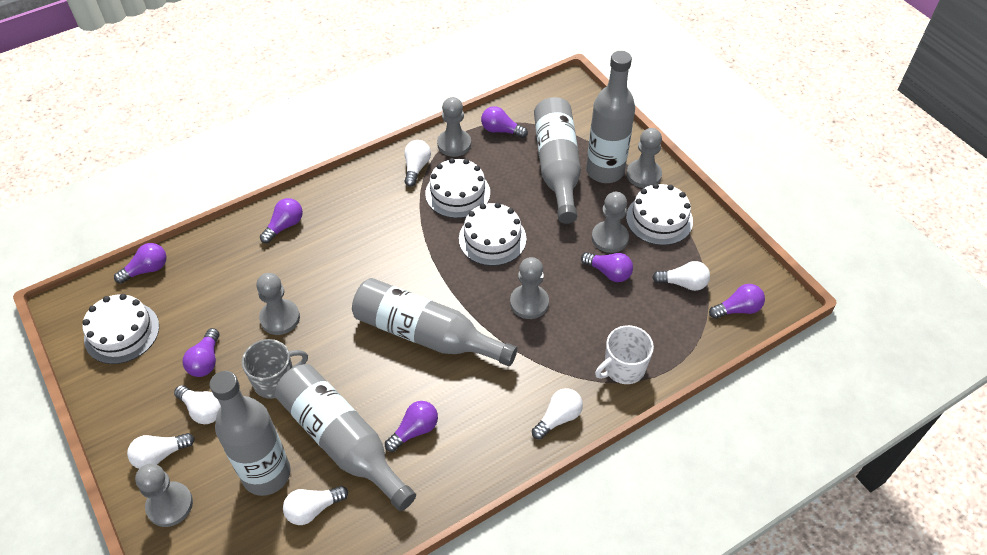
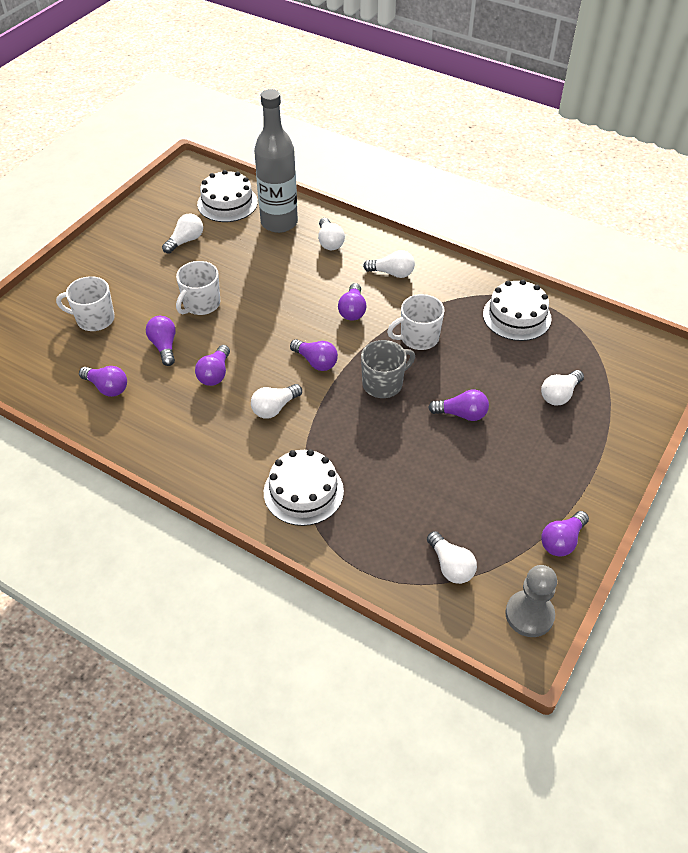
grey bottle: 5 -> 1
grey pawn: 6 -> 1
white cake: 4 -> 3
white mug: 1 -> 3

